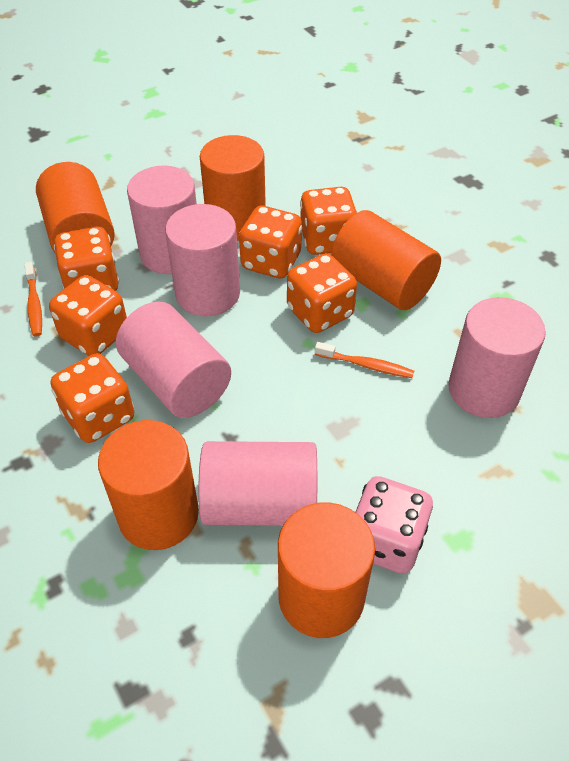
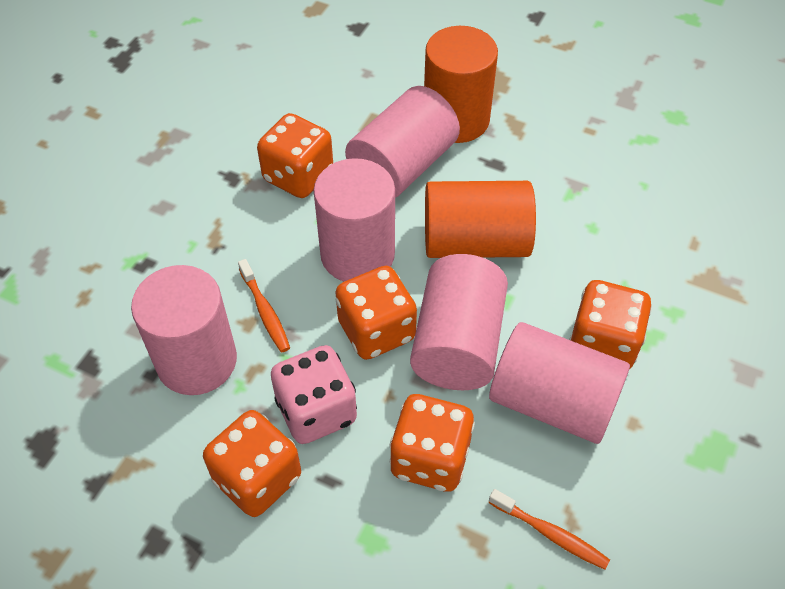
orange cylinder: 5 -> 2
orange dice: 6 -> 5

